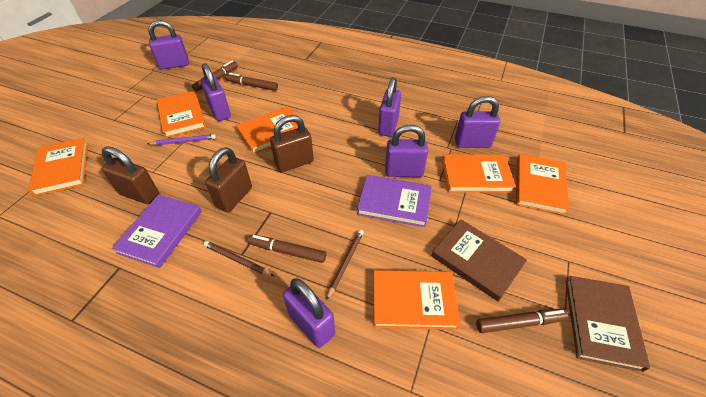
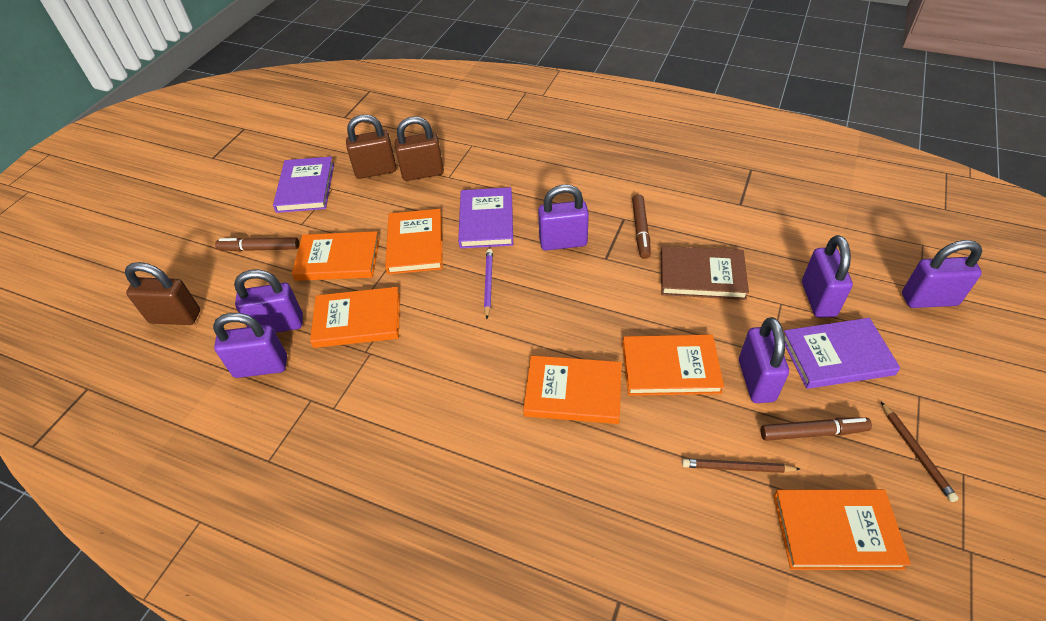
brown book: 2 -> 1
brown marker: 4 -> 3
purple book: 2 -> 3

